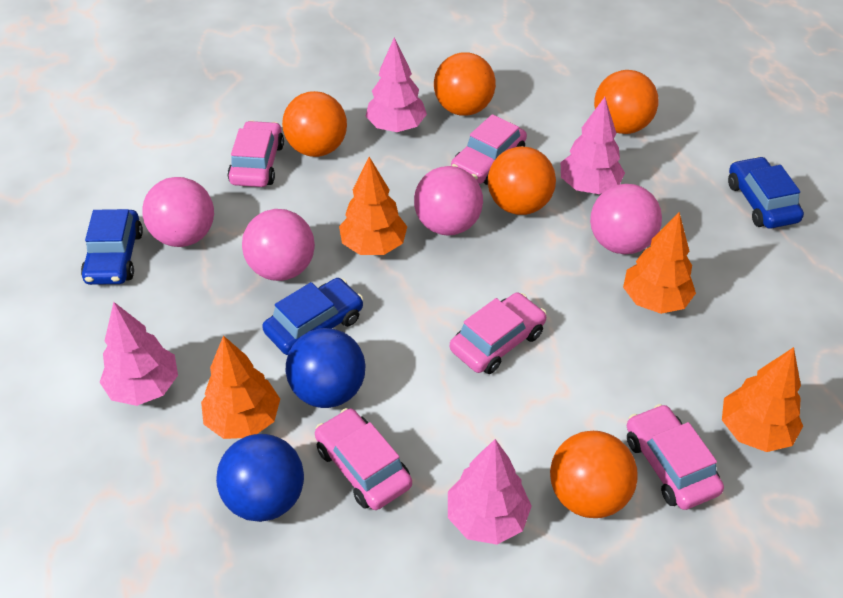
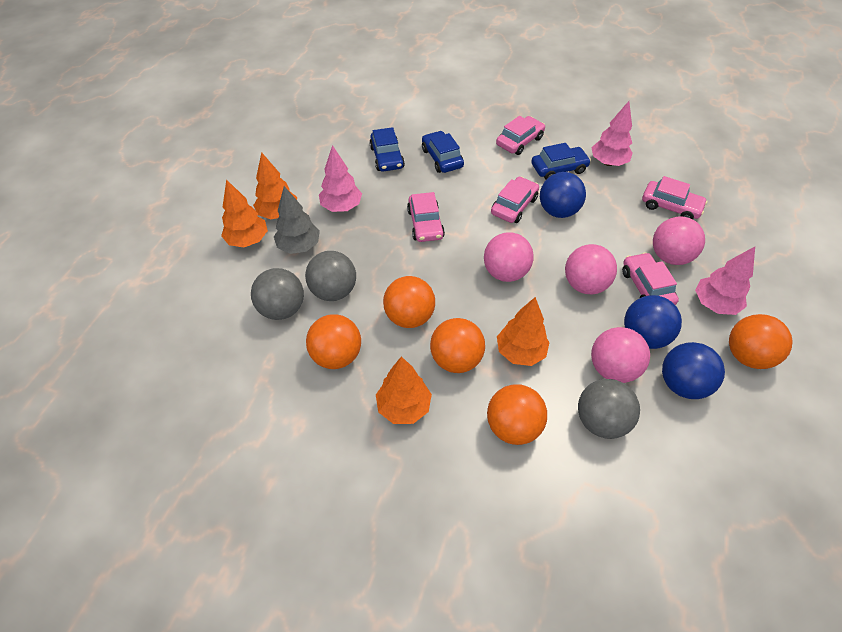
blue ball: 2 -> 3
grey ball: 0 -> 3
grey tree: 0 -> 1
pink tree: 4 -> 3

